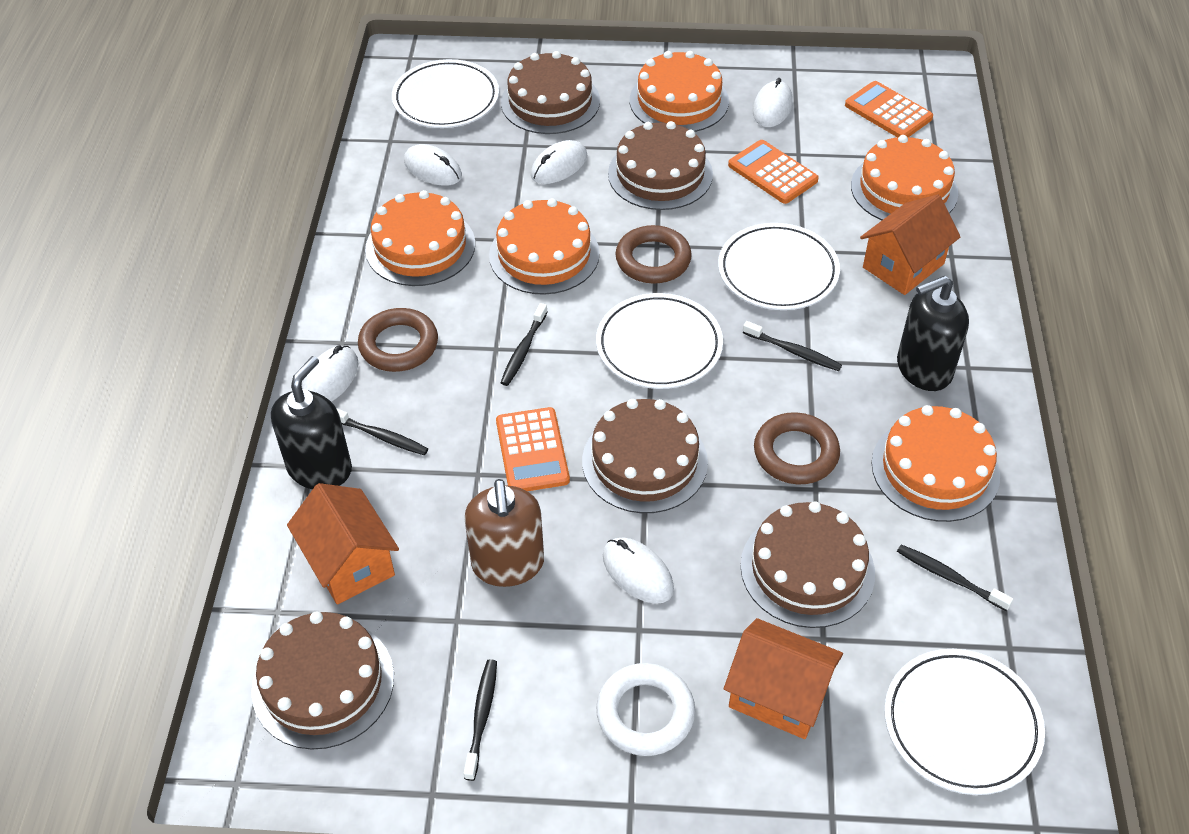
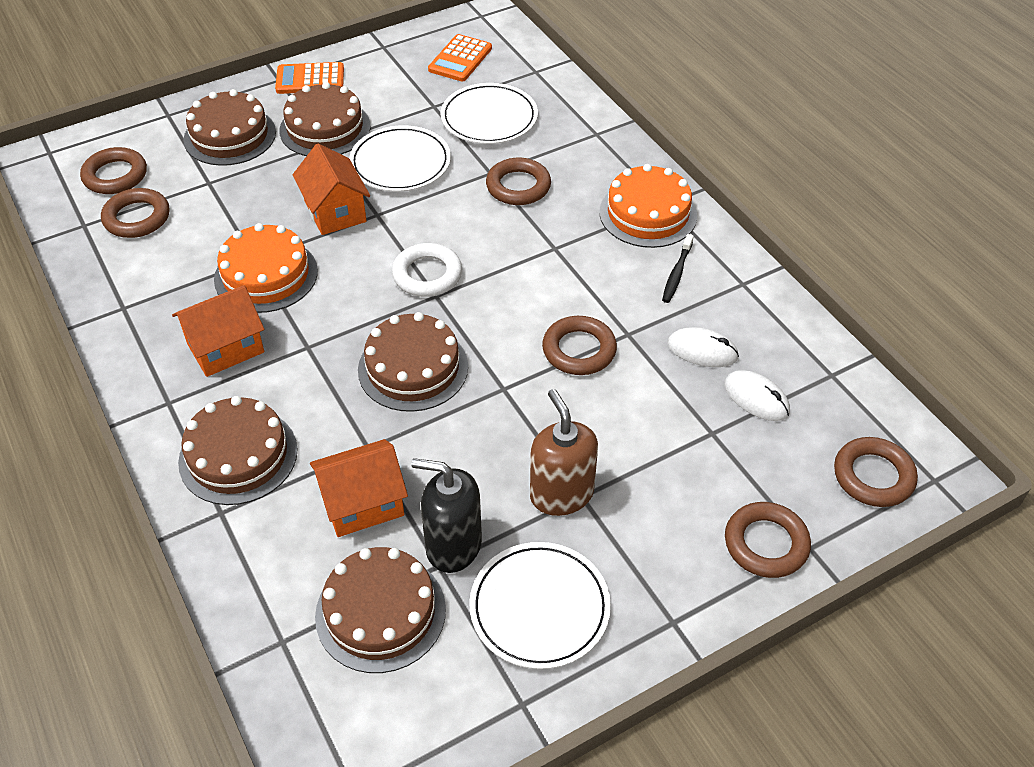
black soap dispenser: 2 -> 1
black toothbrush: 5 -> 1
brown ring: 3 -> 6
orange cake: 5 -> 2
orange calculator: 3 -> 2
white mouse: 5 -> 2
white plate: 4 -> 3

